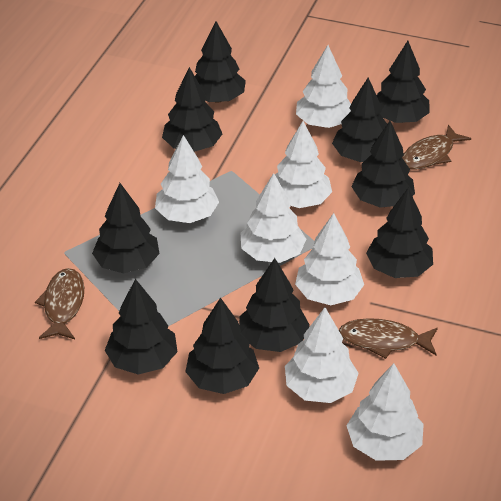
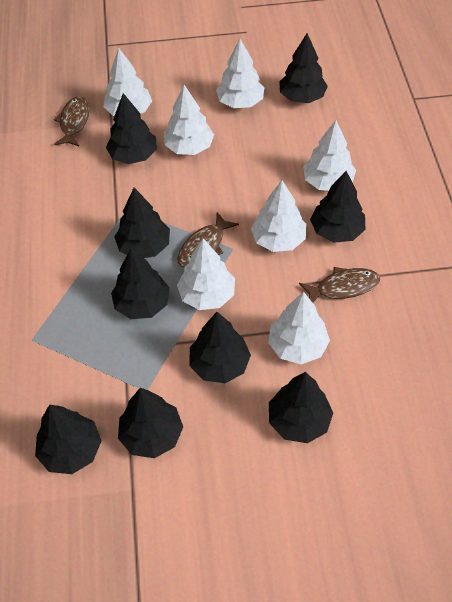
black tree: 10 -> 9

